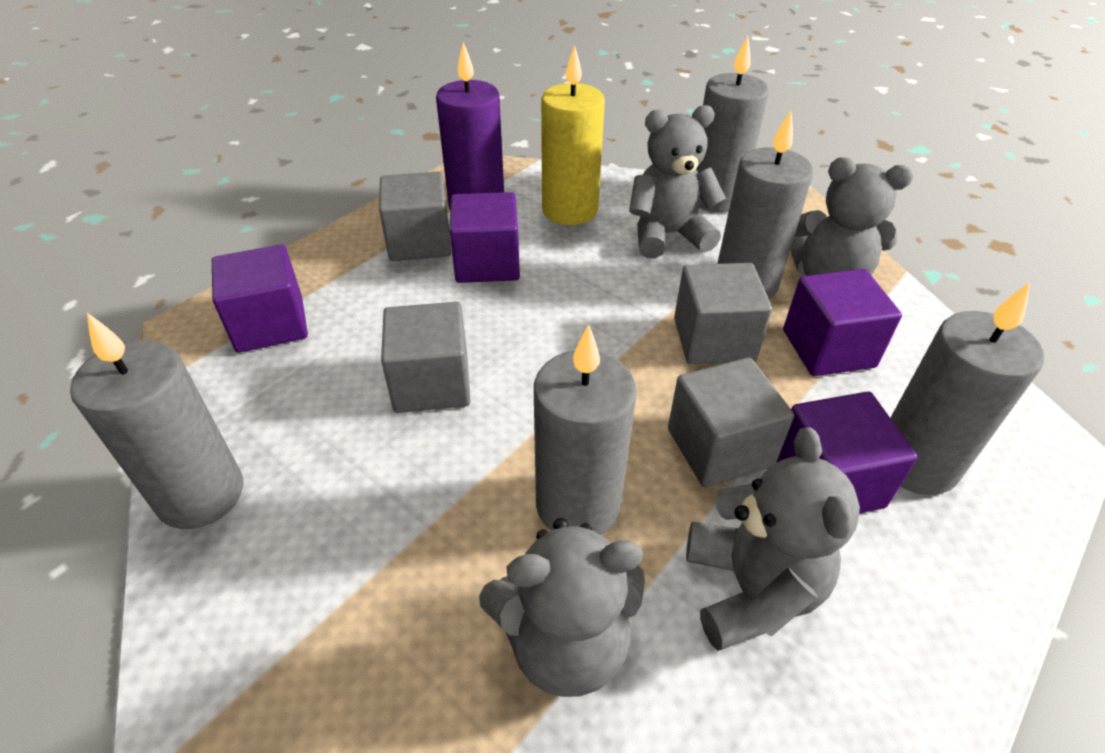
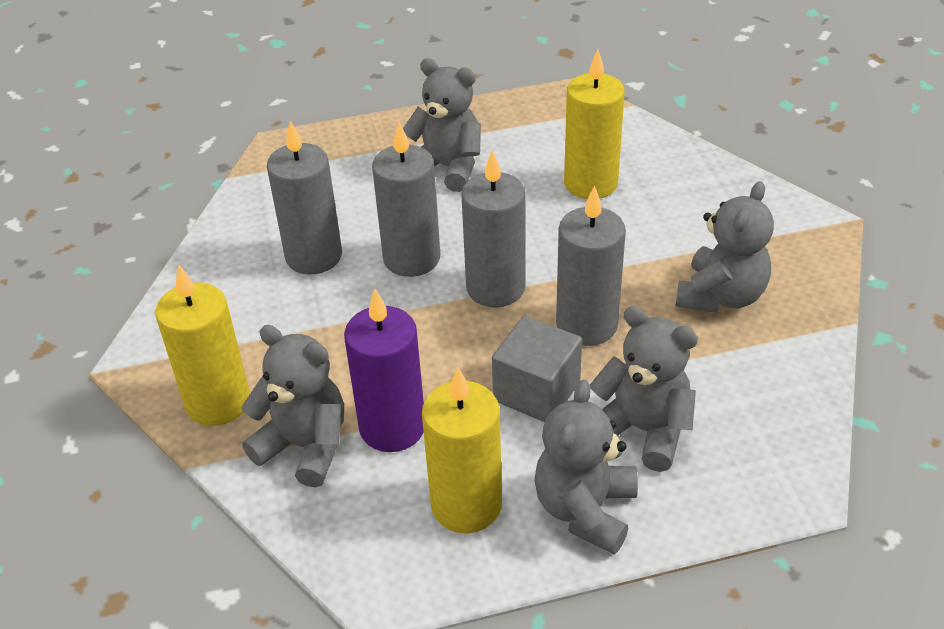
grey candle: 5 -> 4
grey cube: 4 -> 1
grey teddy bear: 4 -> 5
purple cube: 4 -> 0
yellow candle: 1 -> 3

